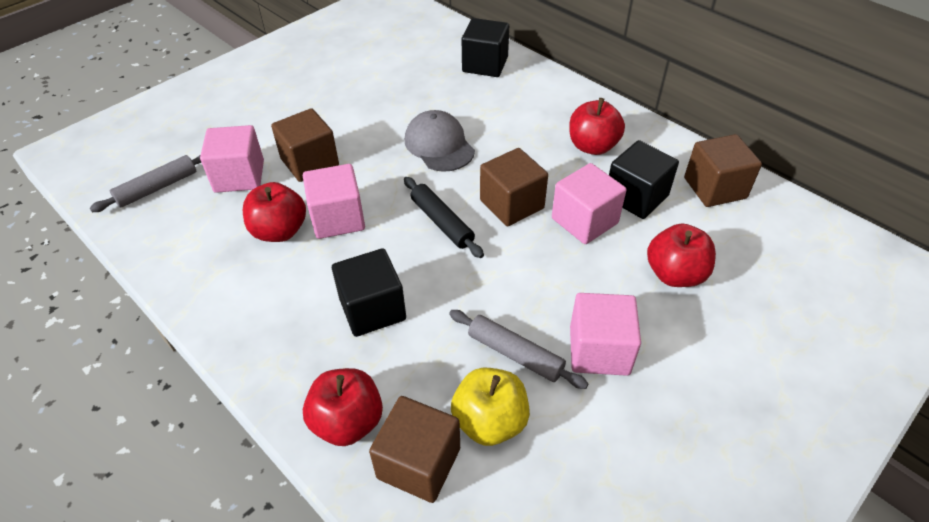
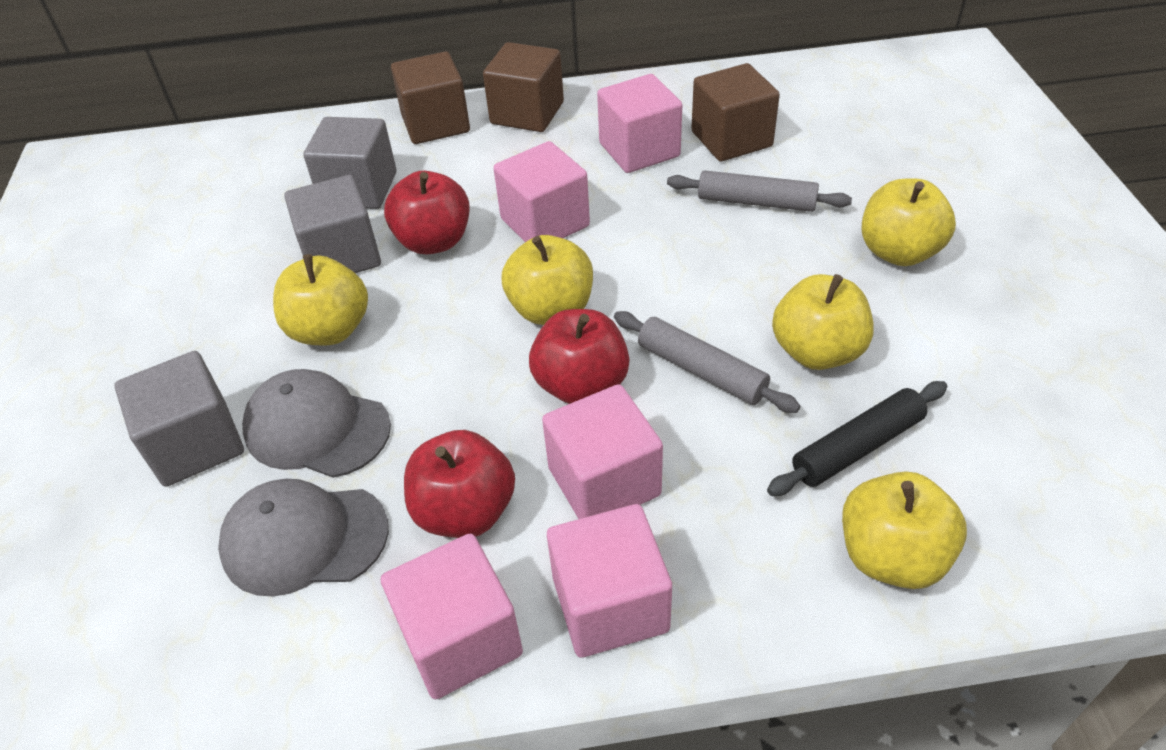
black cube: 3 -> 0
brown cube: 4 -> 3
grey cap: 1 -> 2
grey cube: 0 -> 3
pink cube: 4 -> 5
red apple: 4 -> 3
yellow apple: 1 -> 5

